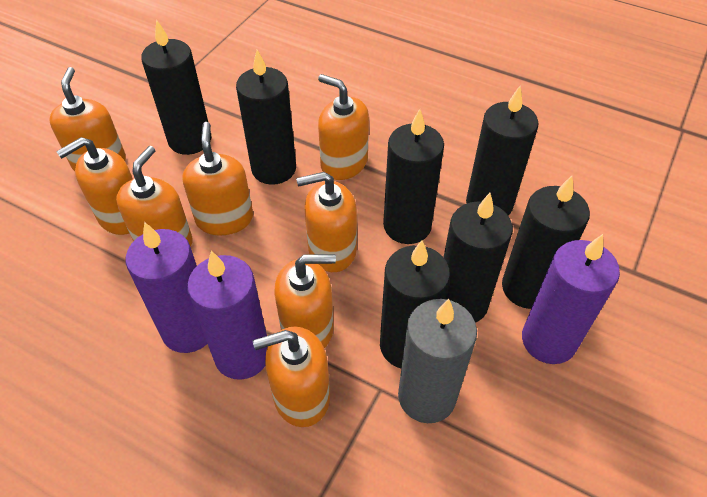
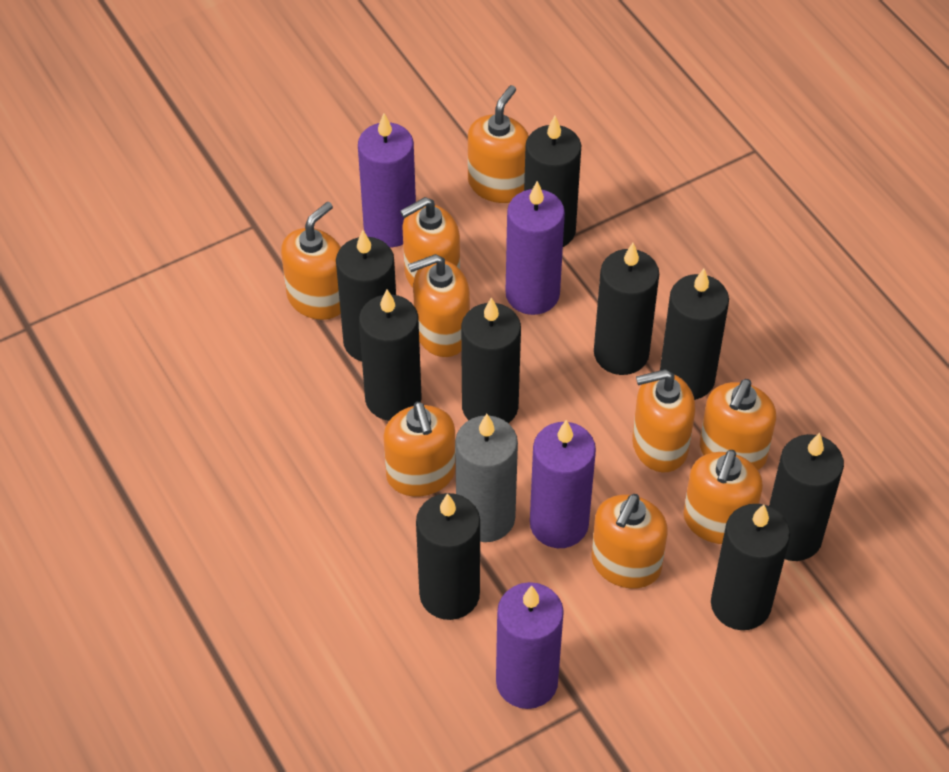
black candle: 7 -> 9
orange soap dispenser: 8 -> 9
purple candle: 3 -> 4

